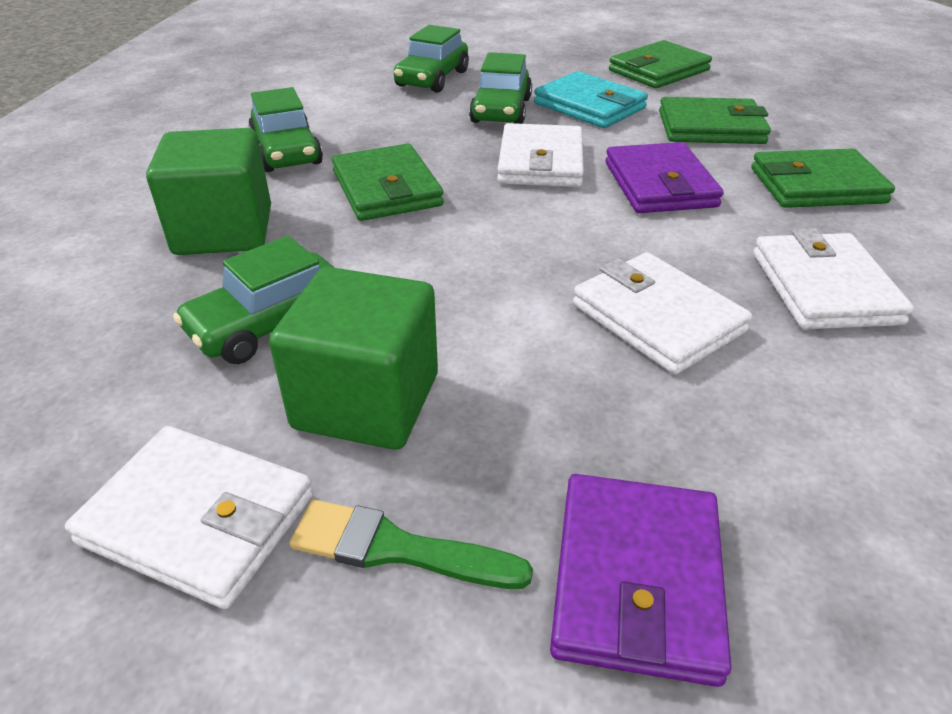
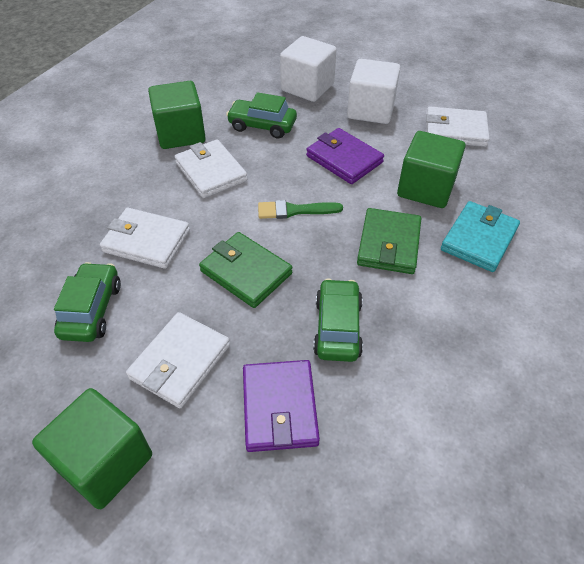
green car: 4 -> 3
green cube: 2 -> 3
green wallet: 4 -> 2
white cube: 0 -> 2

